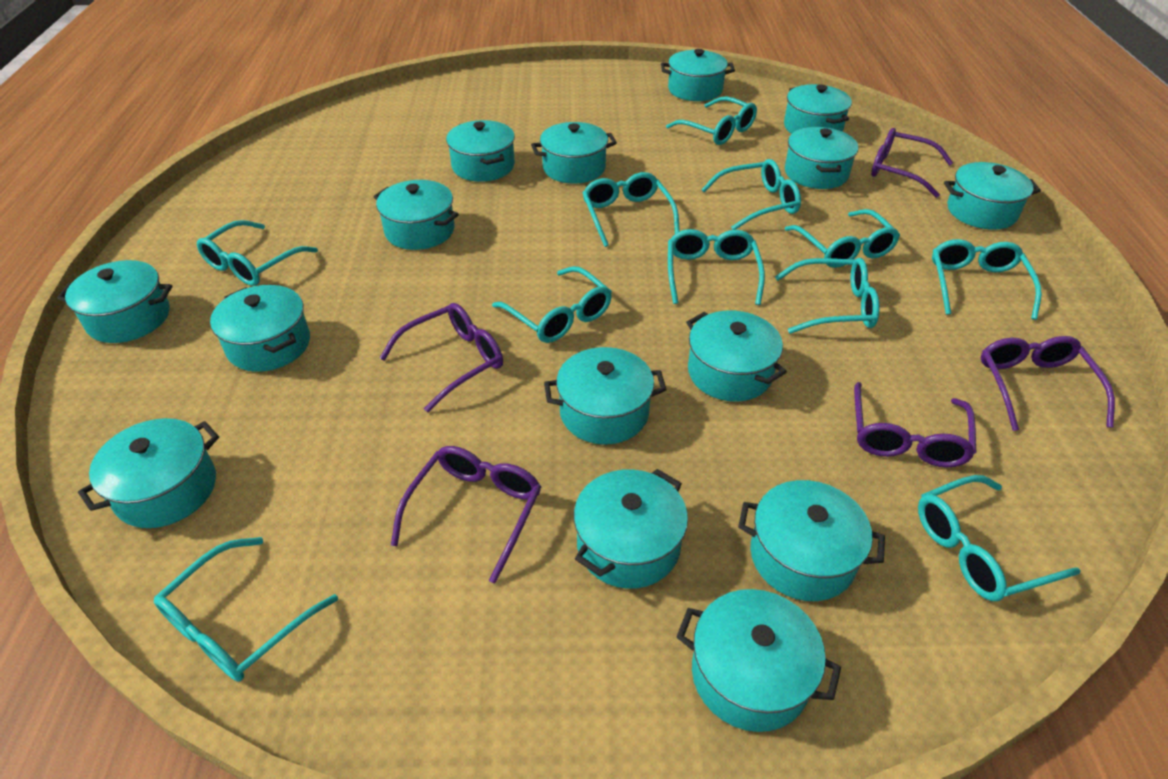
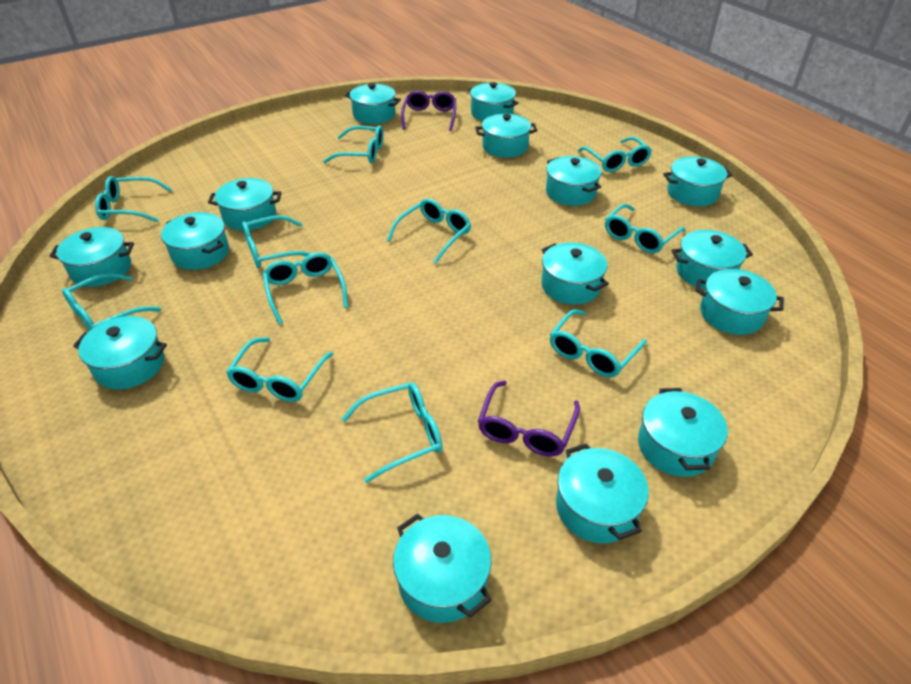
purple glasses: 5 -> 2

